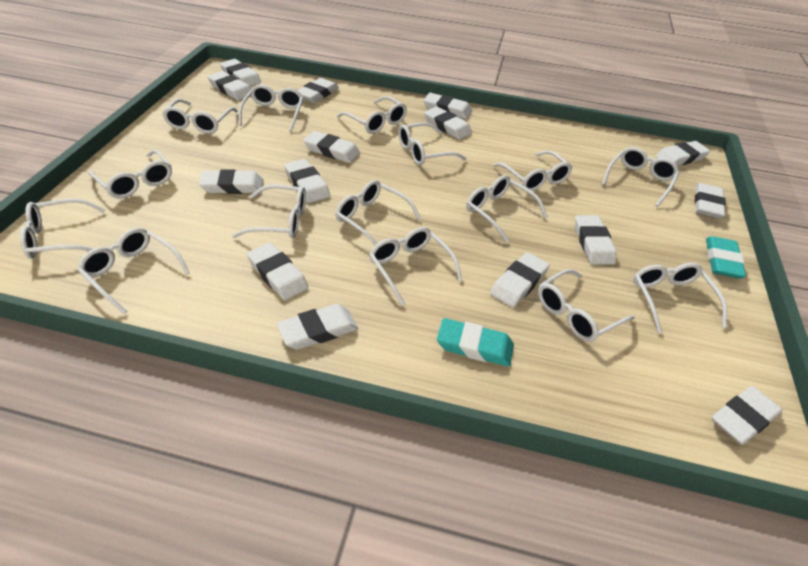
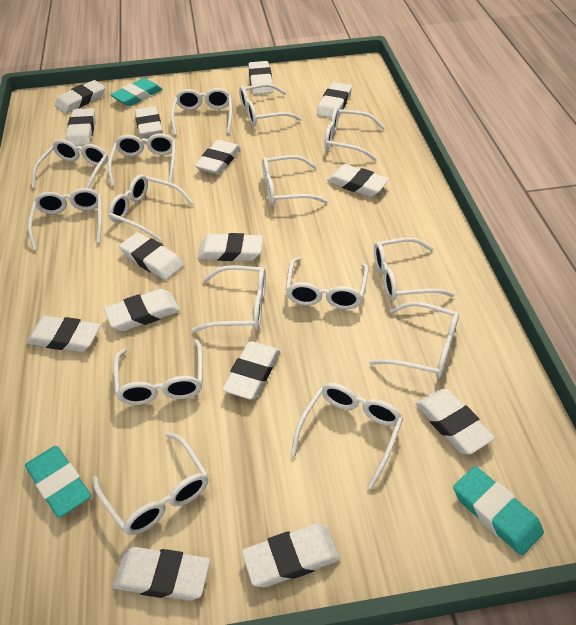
turquoise eraser: 2 -> 3

